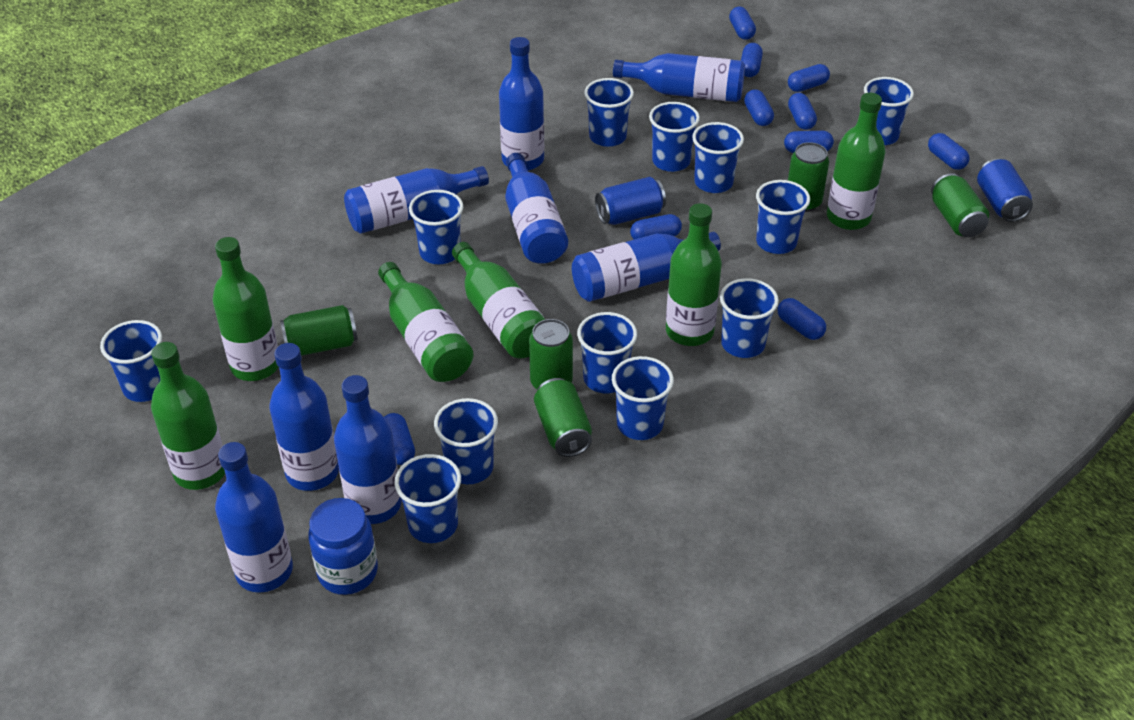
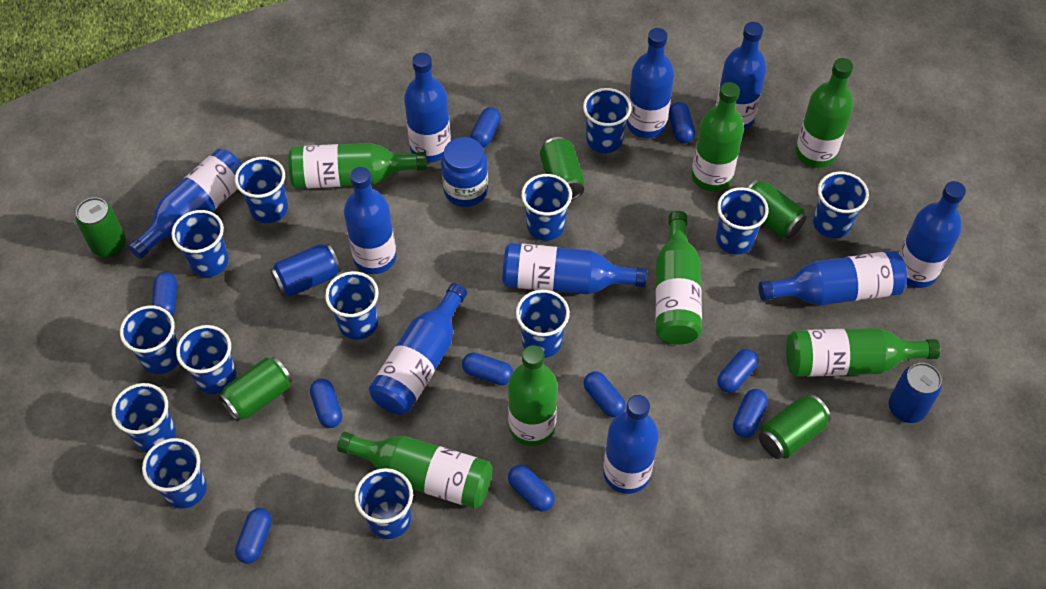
blue bottle: 8 -> 10
blue cup: 12 -> 13
green bottle: 6 -> 7

